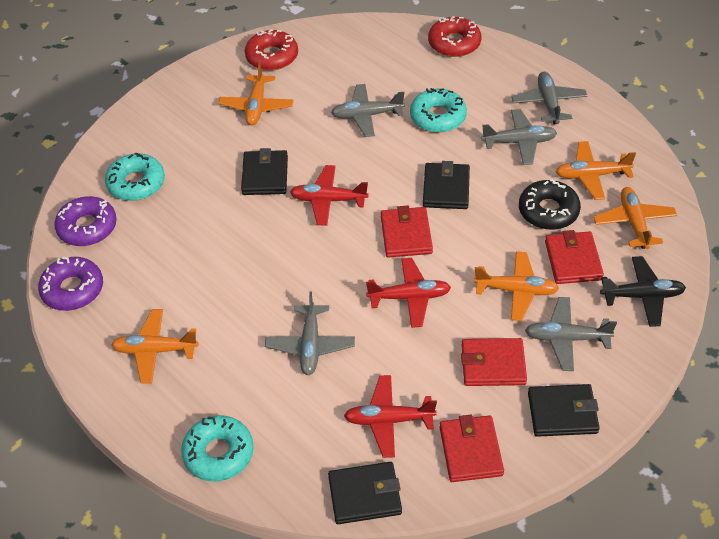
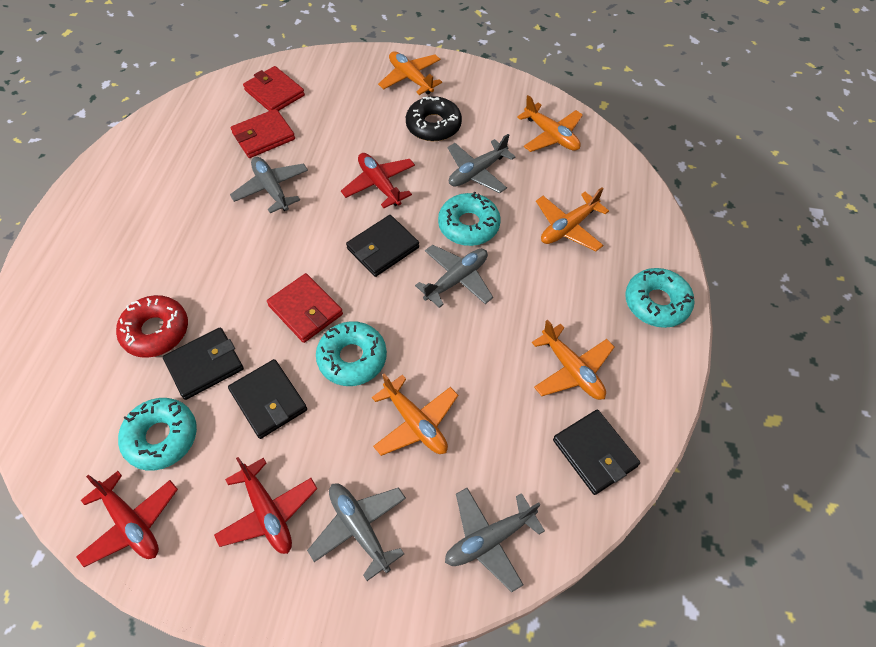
black plane: 1 -> 0
purple donut: 2 -> 0
red donut: 2 -> 1
red wallet: 4 -> 3
turquoise donut: 3 -> 4

